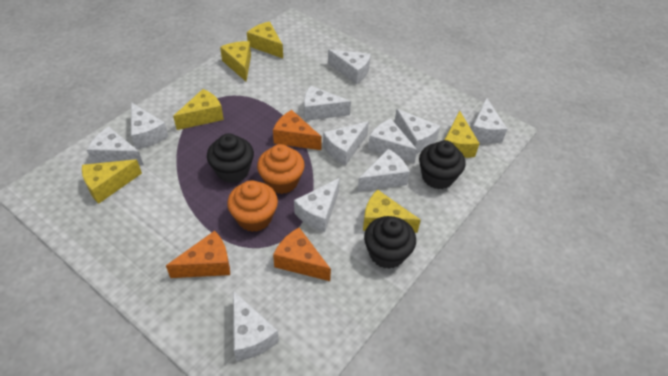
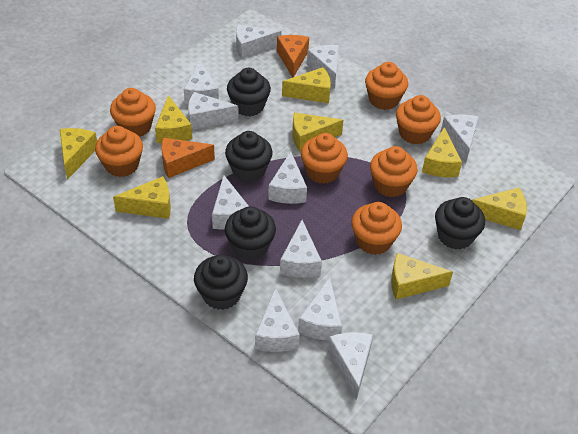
black cupcake: 3 -> 5
orange cheese: 3 -> 2
orange cupcake: 2 -> 7
yellow cheese: 6 -> 8

